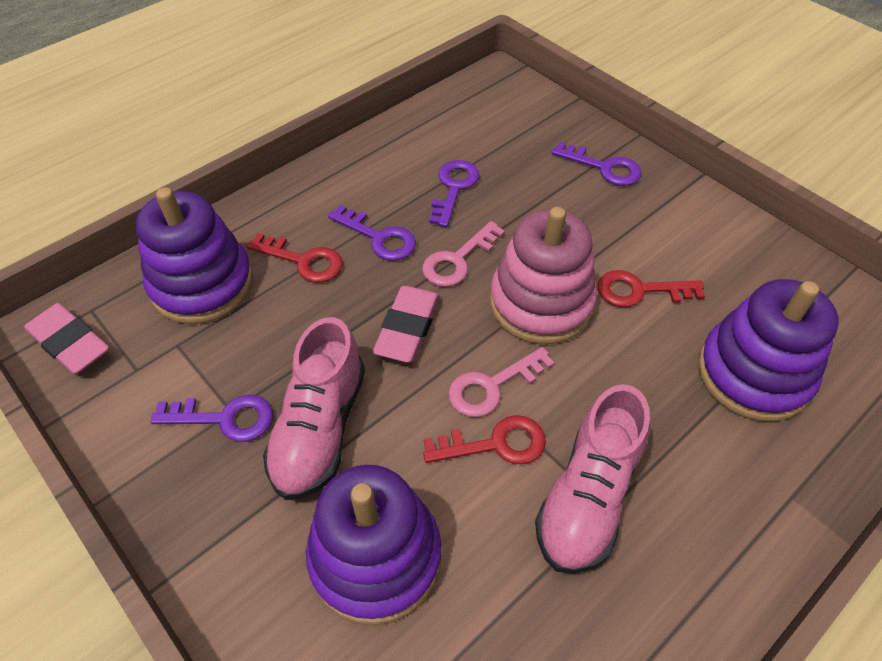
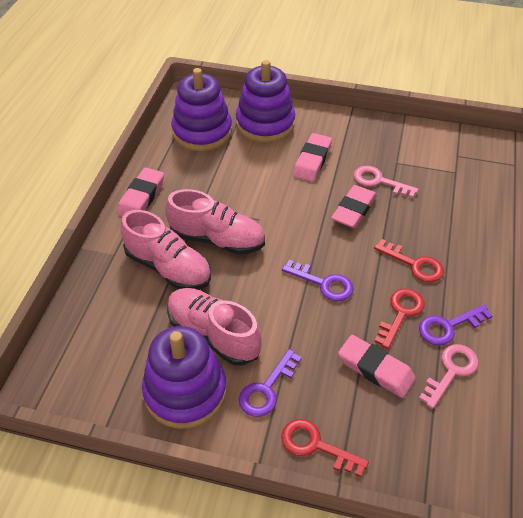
pink eraser: 2 -> 4
pink shoe: 2 -> 3
pink stacking toy: 1 -> 0
purple key: 4 -> 3

